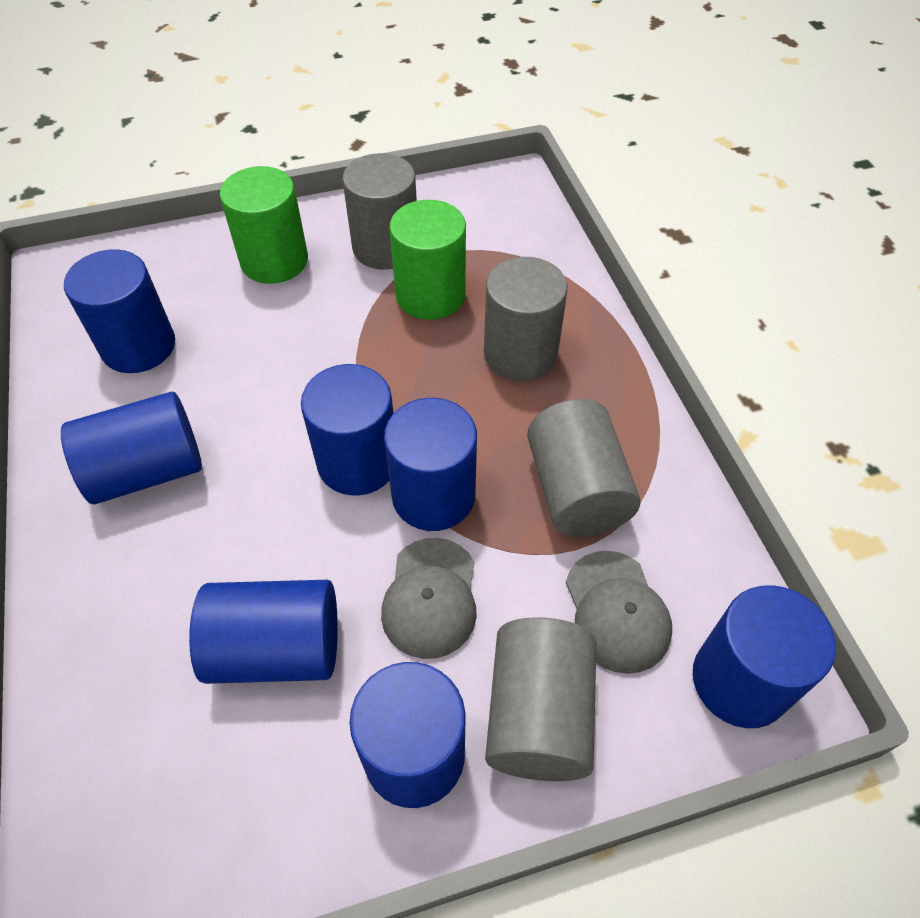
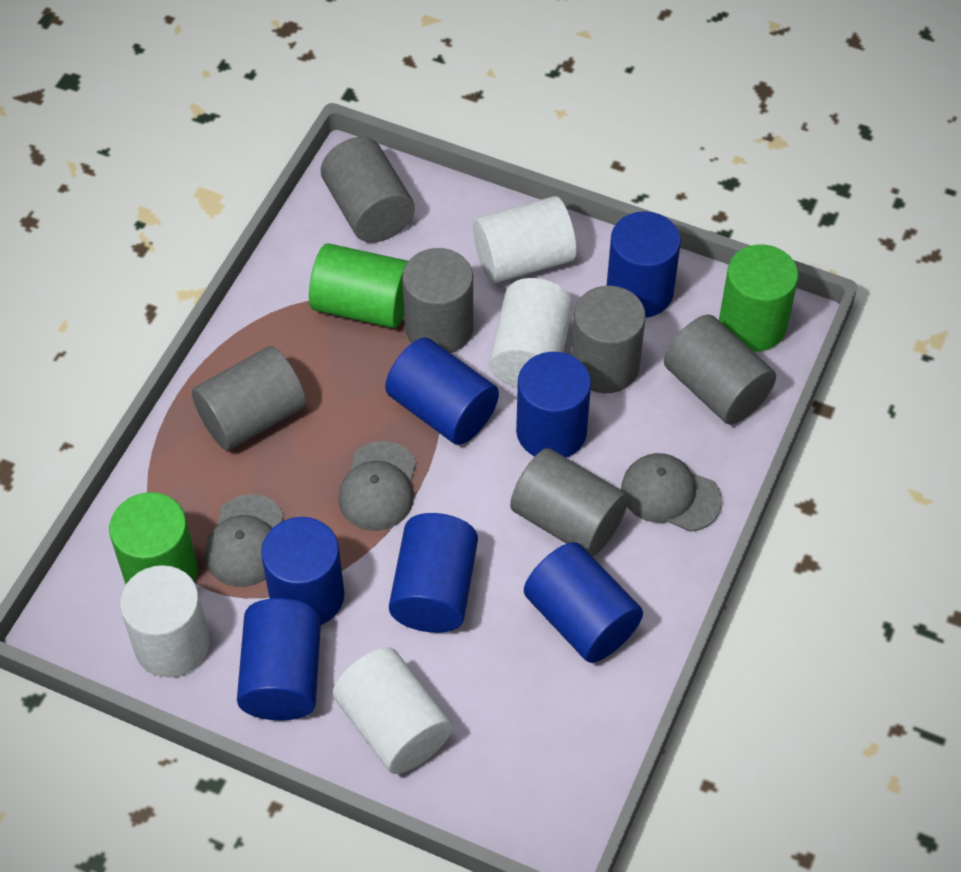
green cylinder: 2 -> 3
grey cap: 2 -> 3
grey cylinder: 4 -> 6
white cylinder: 0 -> 4

